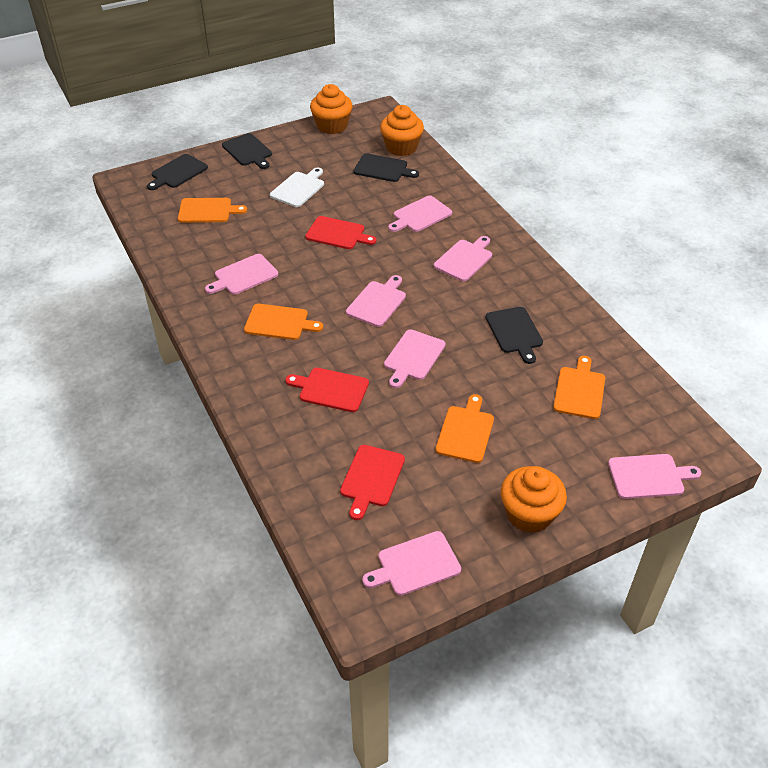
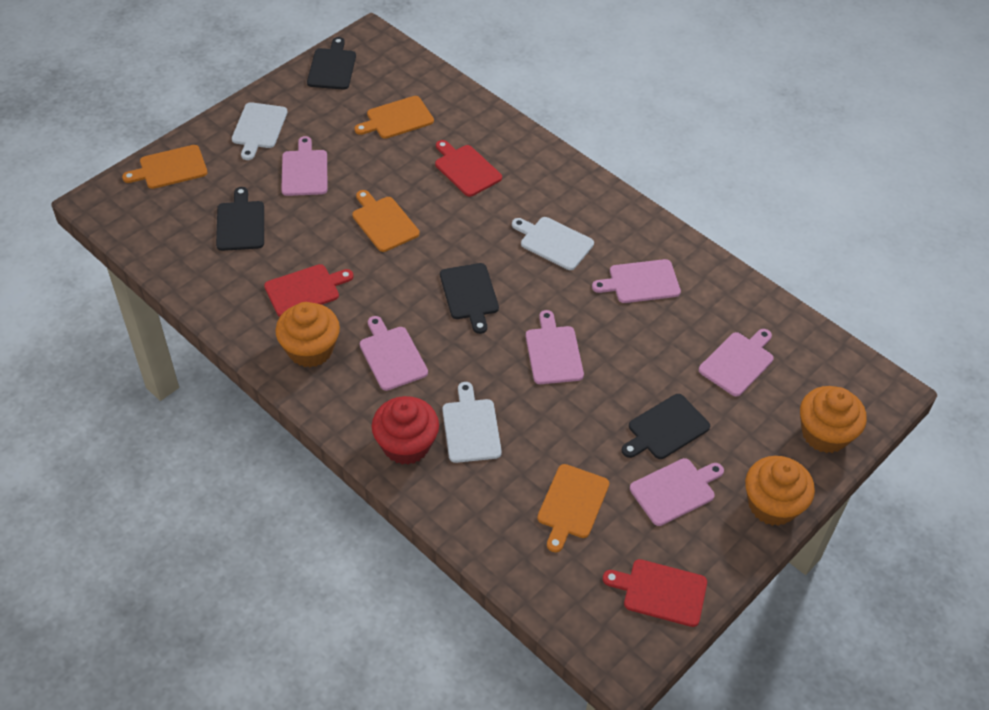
pink cutting board: 7 -> 6
red cupcake: 0 -> 1
white cutting board: 1 -> 3

